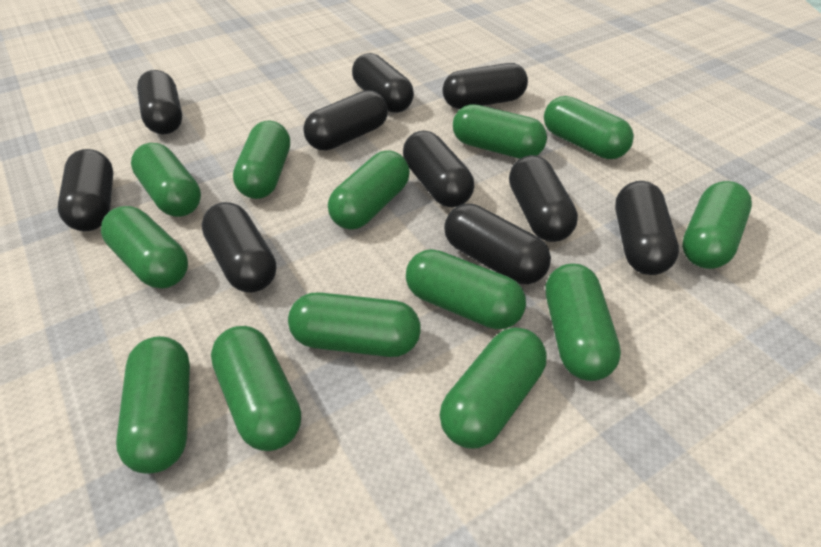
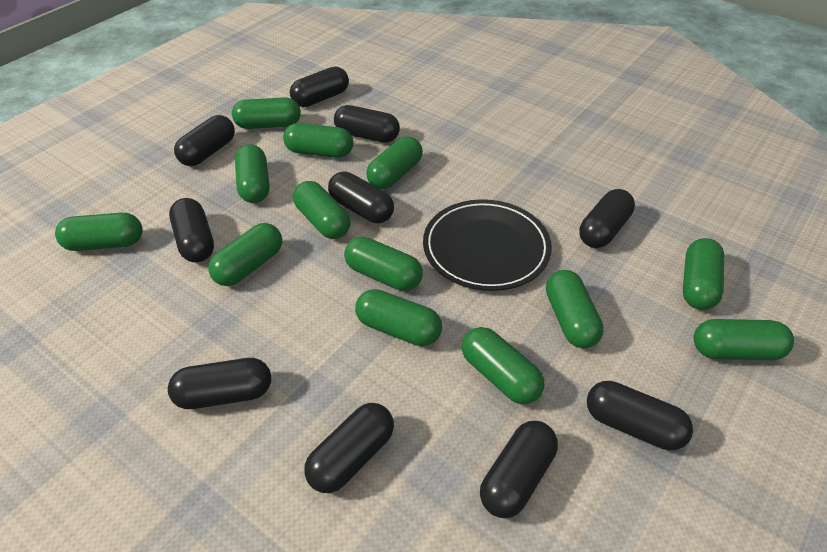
black plate: 0 -> 1

